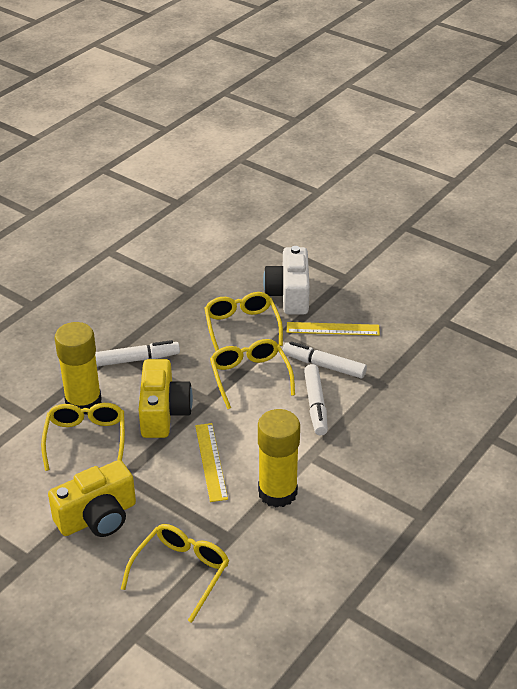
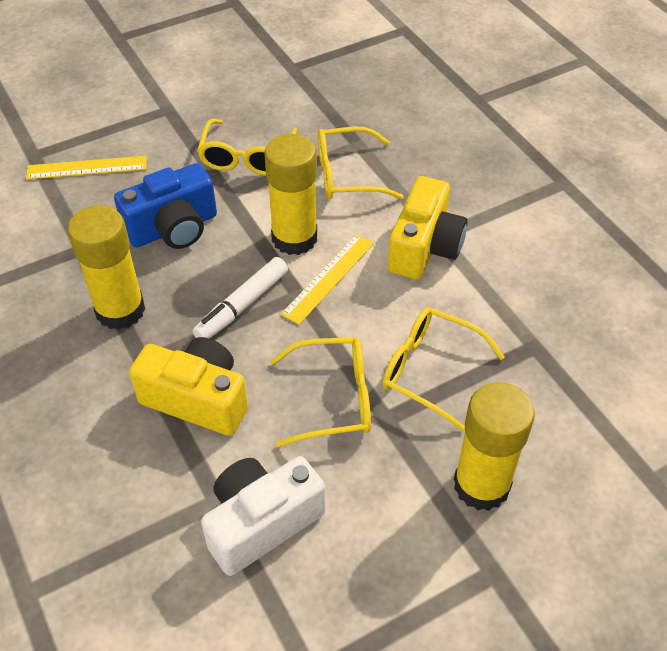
blue camera: 0 -> 1
white marker: 3 -> 1
yellow glue stick: 2 -> 3

